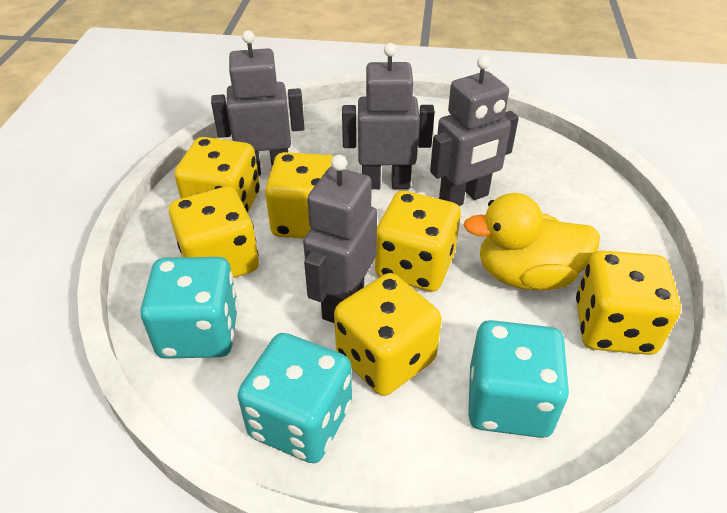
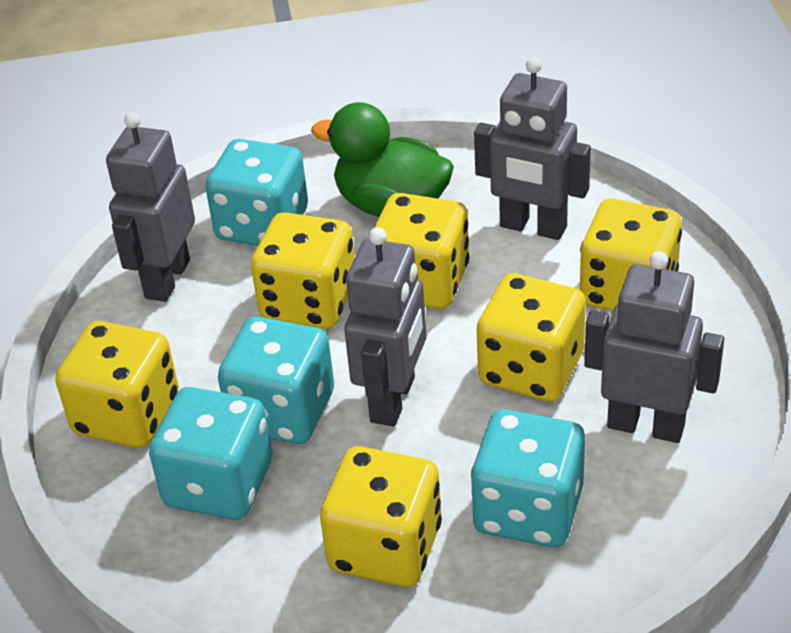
green duck: 0 -> 1
turquoise dice: 3 -> 4
yellow duck: 1 -> 0

